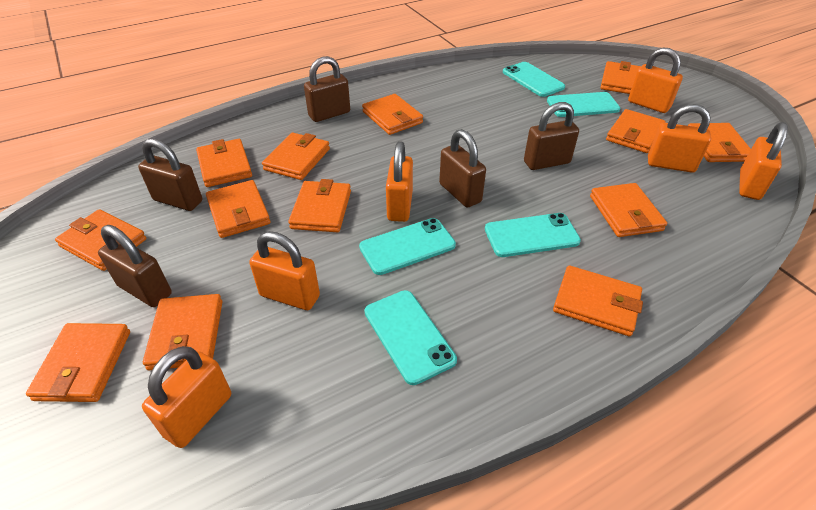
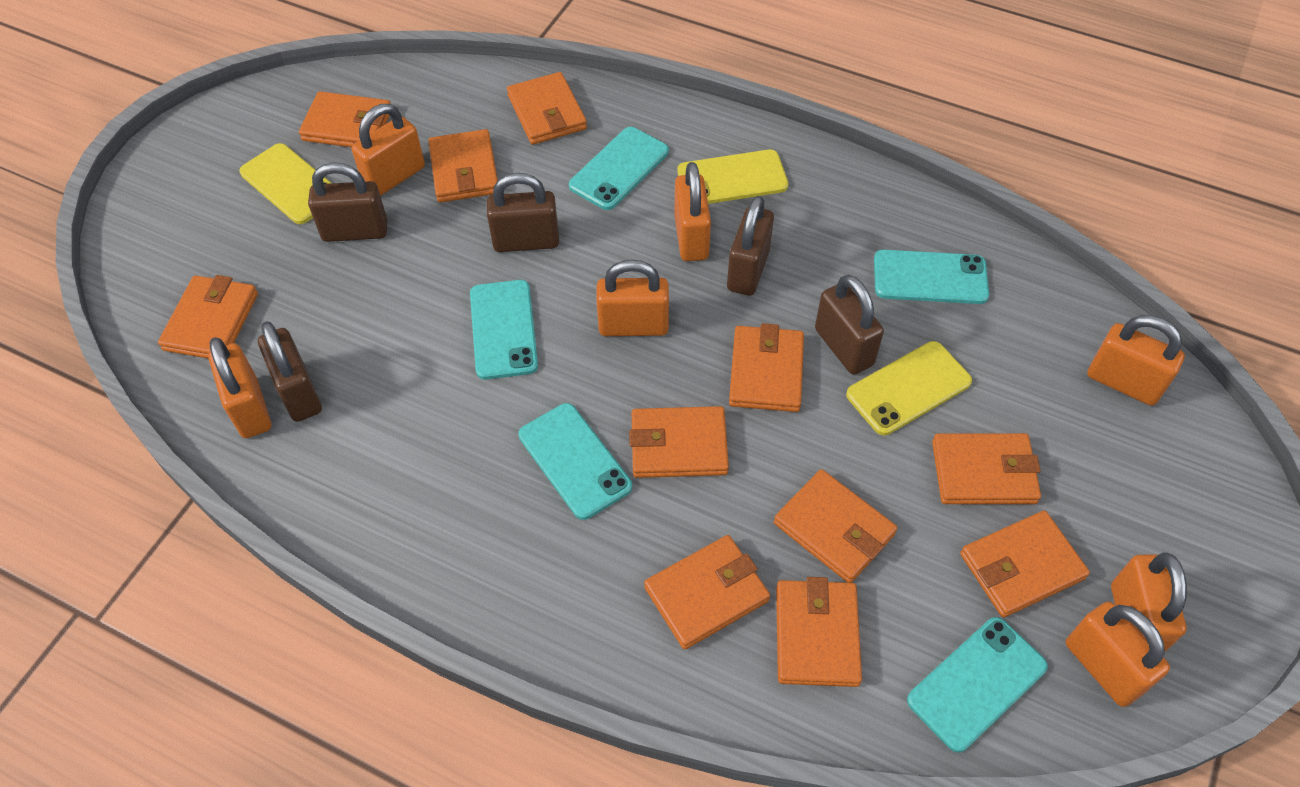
orange padlock: 6 -> 7
orange wallet: 13 -> 11
yellow phone: 0 -> 3

